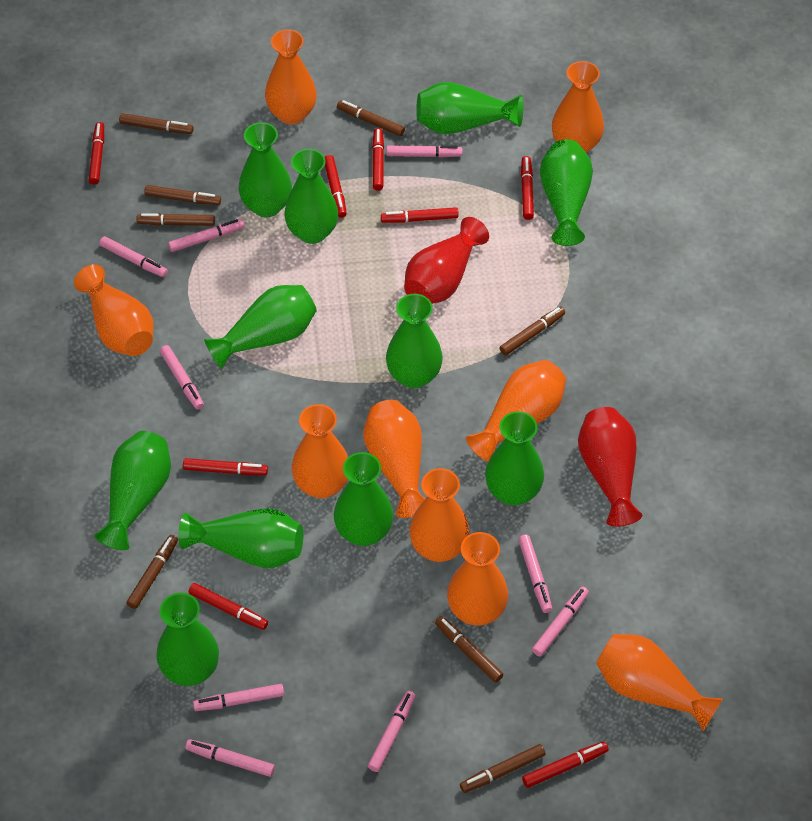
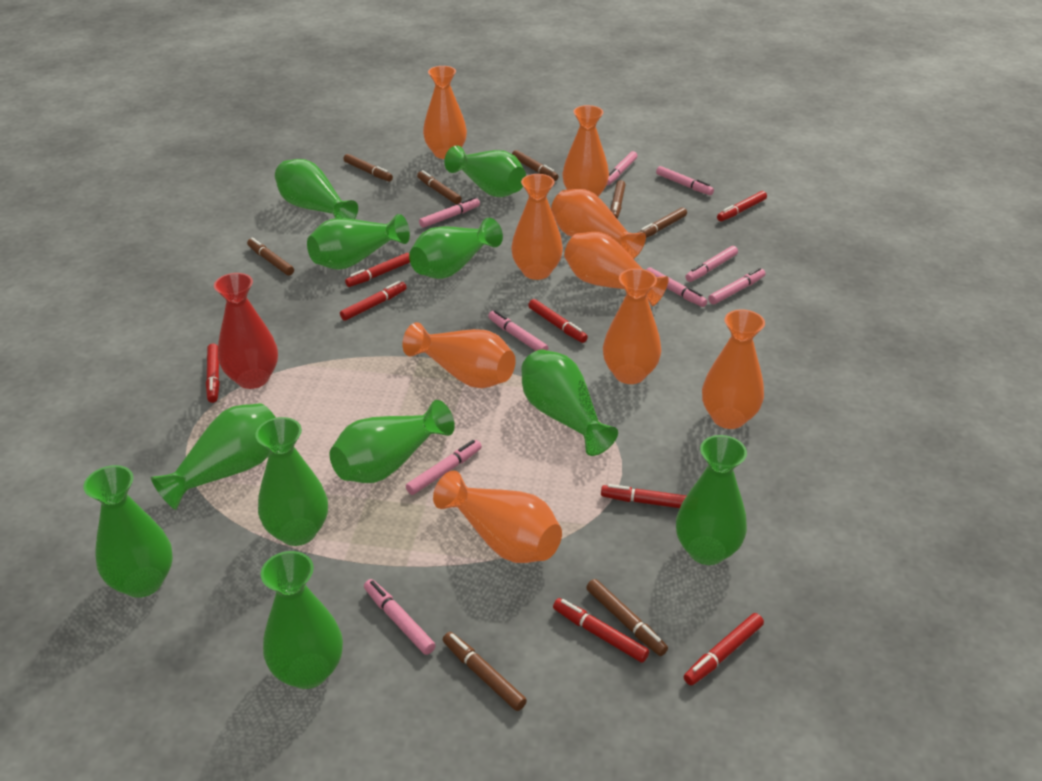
red vase: 2 -> 1

